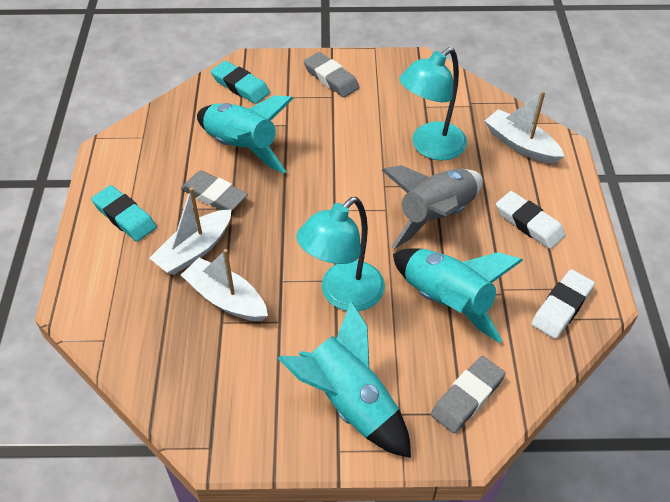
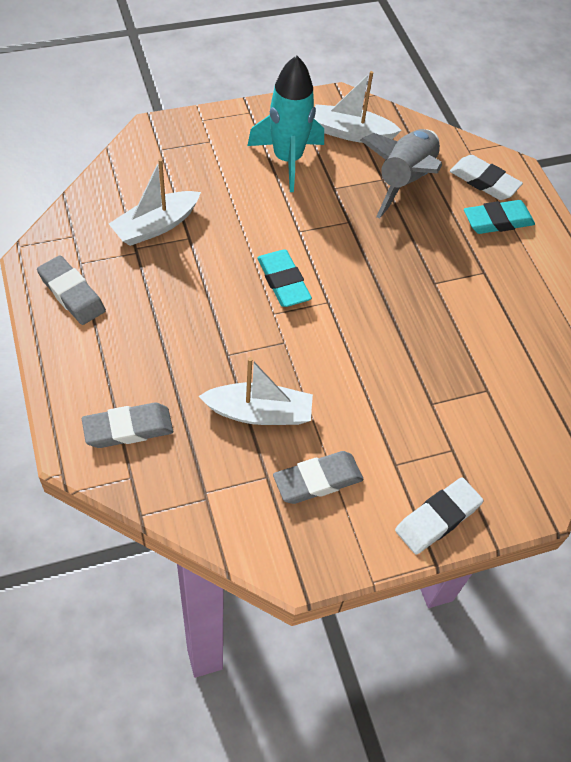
turquoise lamp: 2 -> 0
turquoise rocket: 3 -> 1

